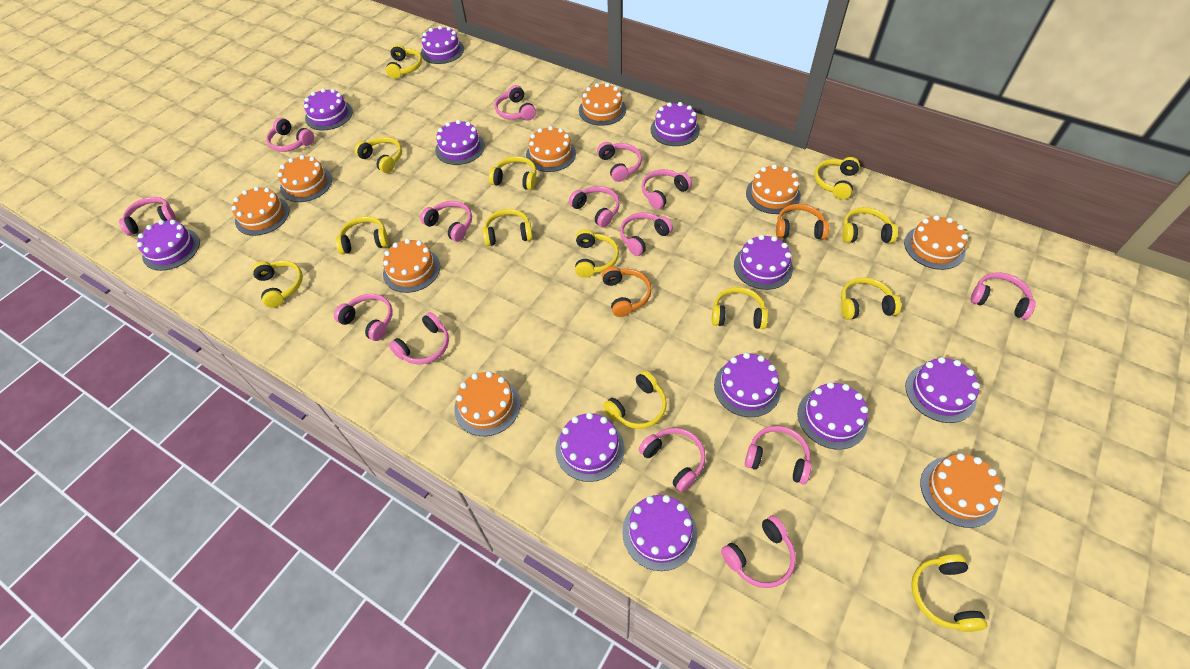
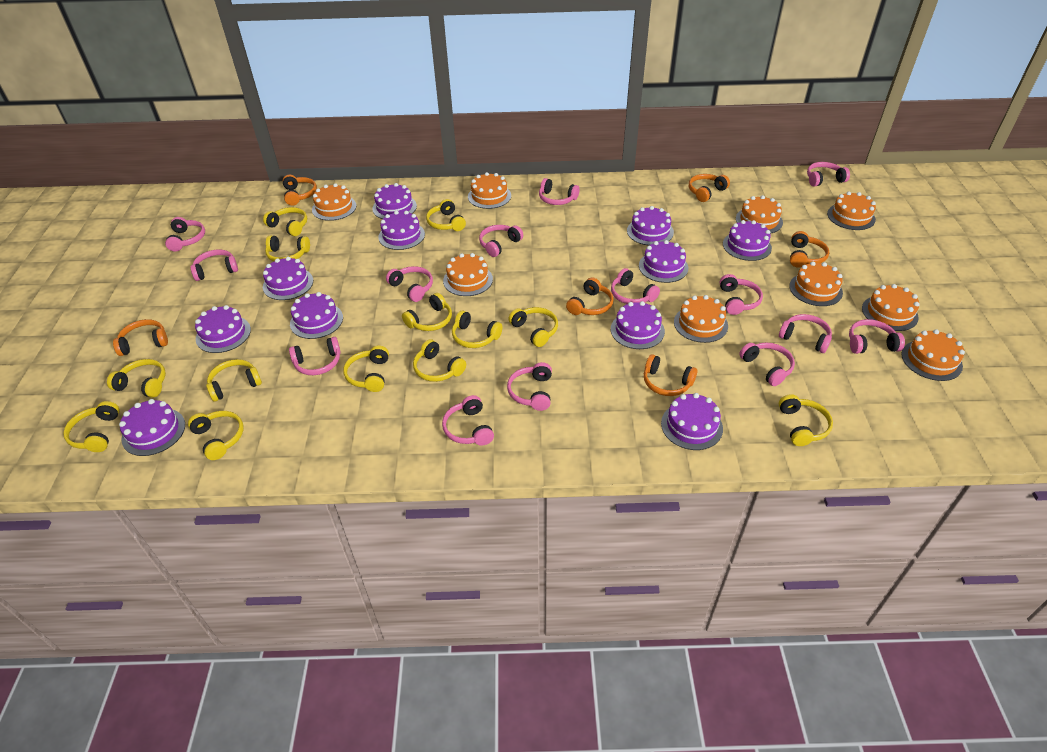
orange headphones: 2 -> 6

